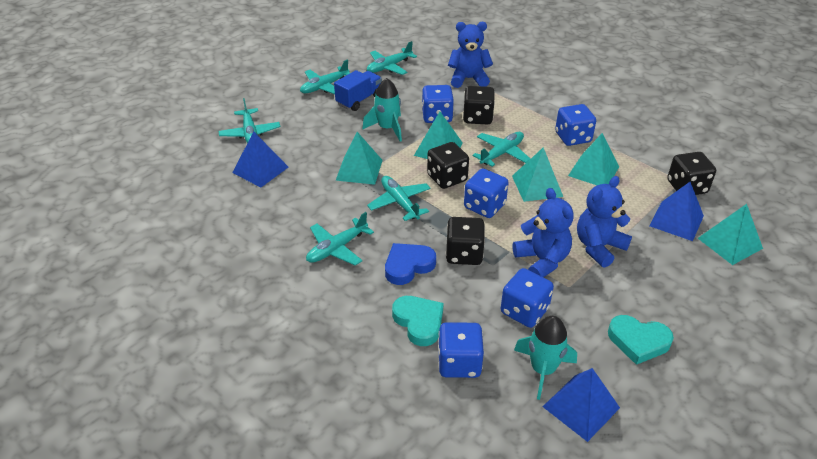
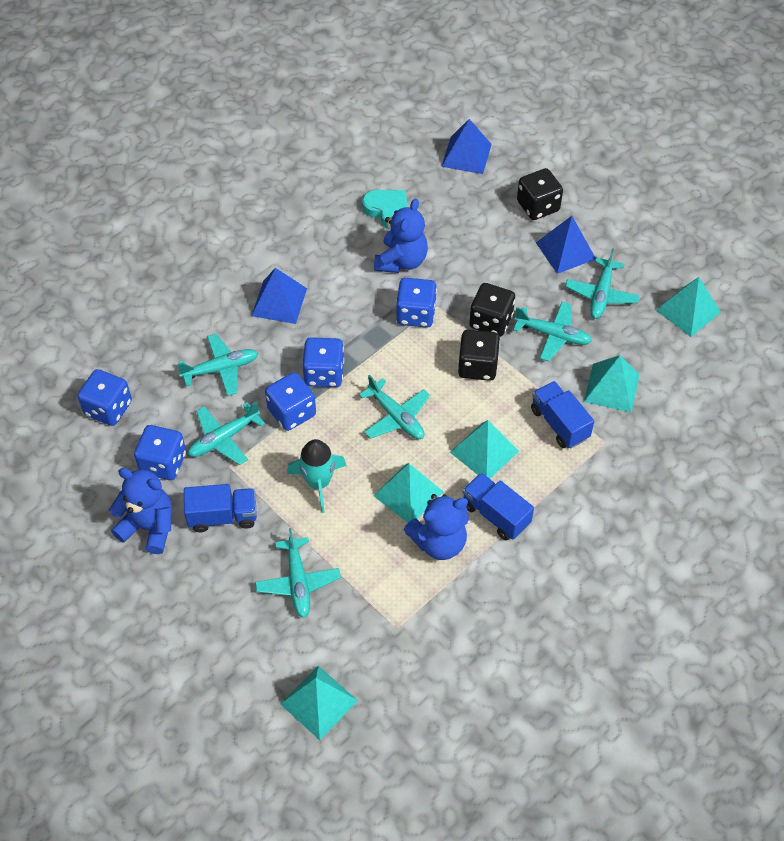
black dice: 4 -> 3
blue heart: 1 -> 0
blue truck: 1 -> 3
turquoise heart: 2 -> 1
turquoise rocket: 2 -> 1

